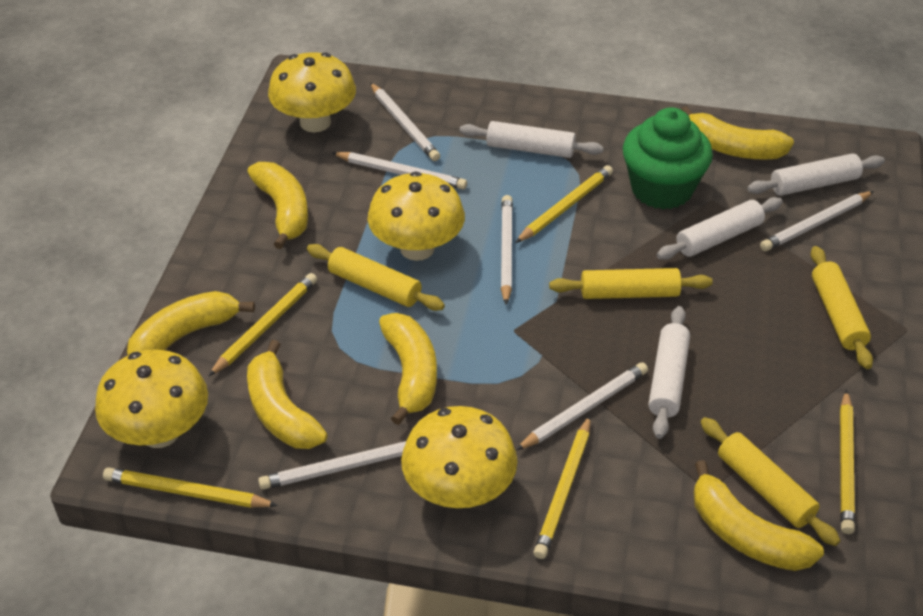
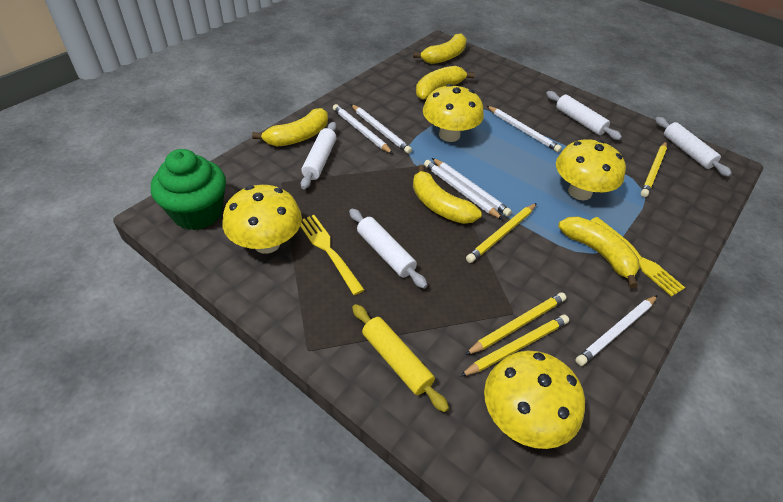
yellow banana: 6 -> 5
yellow fork: 0 -> 2
yellow pencil: 5 -> 4
yellow rolling pin: 4 -> 1

